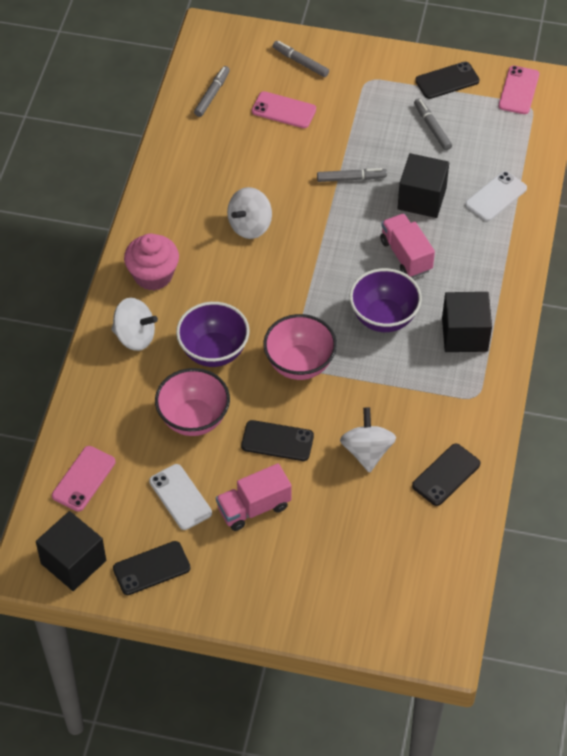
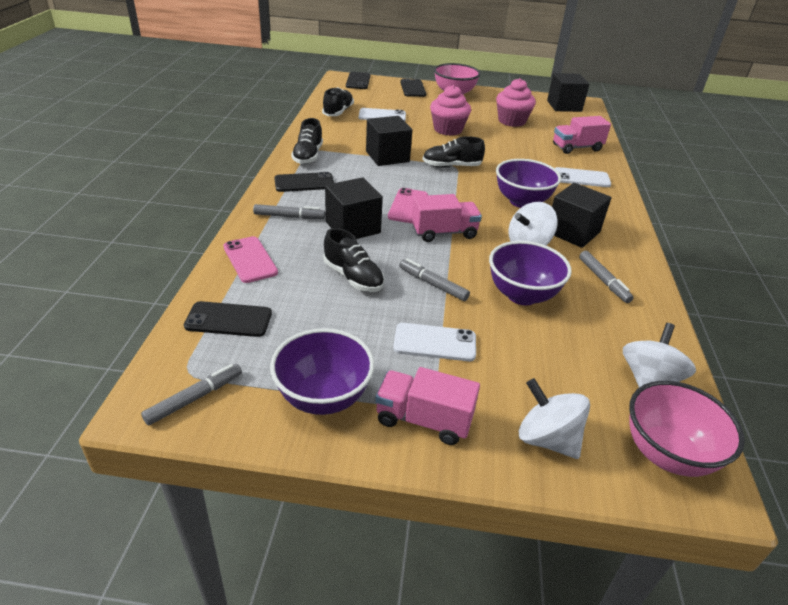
black cube: 3 -> 4
black shoe: 0 -> 4
pink cupcake: 1 -> 2
pink phone: 3 -> 2
pink truck: 2 -> 3
purple bowl: 2 -> 3
white phone: 2 -> 3

